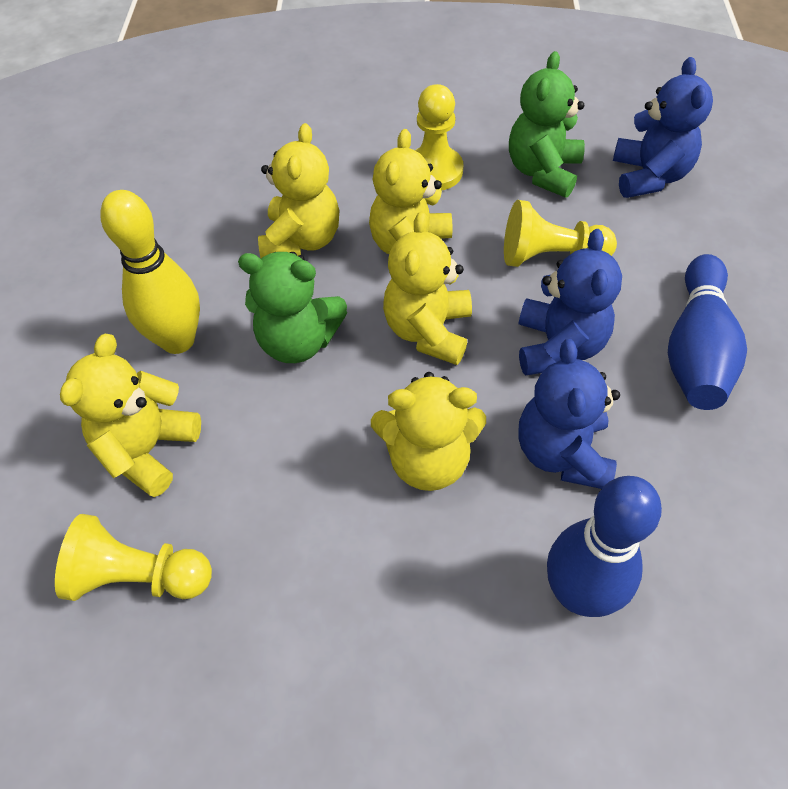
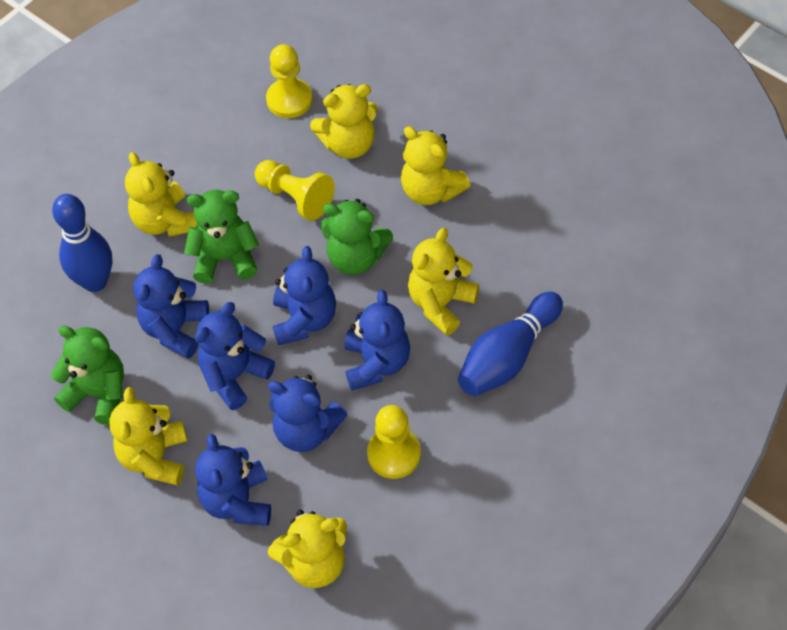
blue teddy bear: 3 -> 6
green teddy bear: 2 -> 3
yellow bowling pin: 1 -> 0
yellow teddy bear: 5 -> 6

